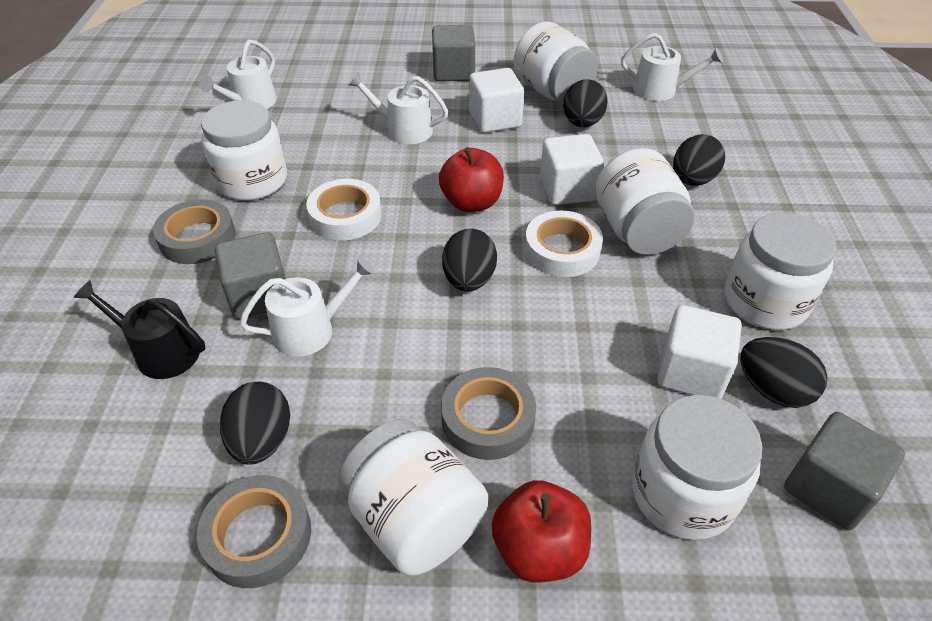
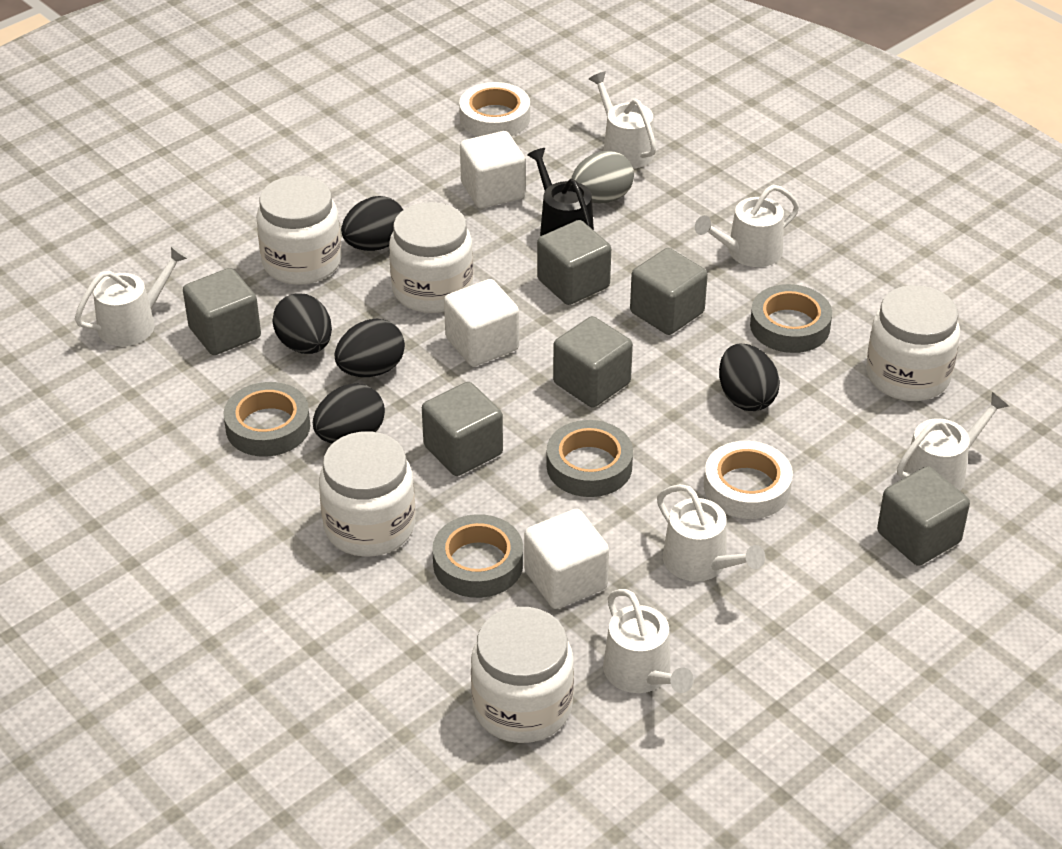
grey cube: 3 -> 6
grey egg: 0 -> 1
grey tape: 3 -> 4
red apple: 2 -> 0
white jar: 6 -> 5
white watering can: 4 -> 6

